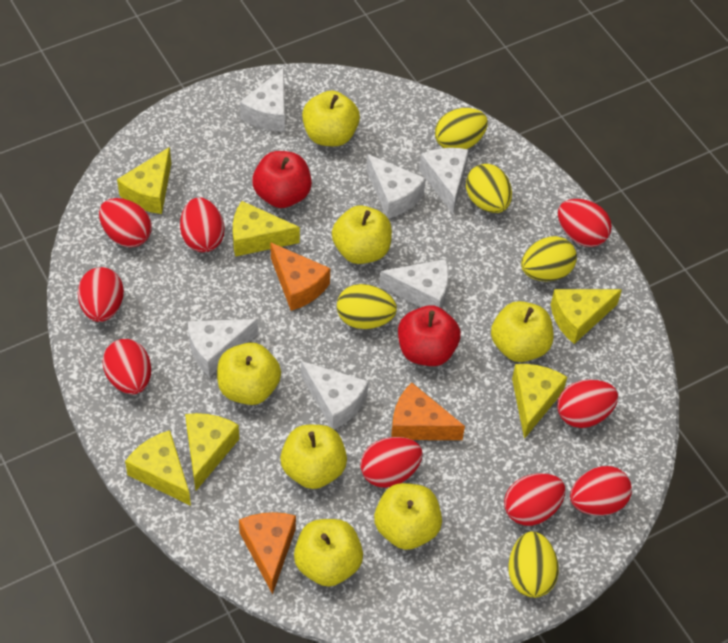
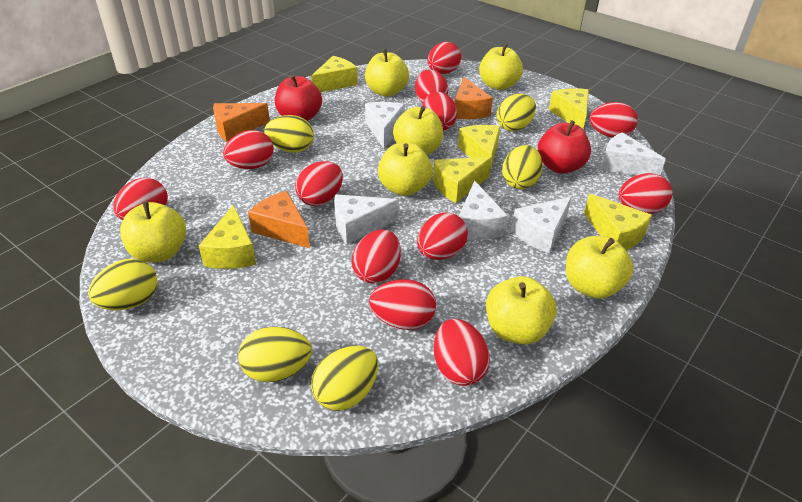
red egg: 9 -> 12
white cheese: 6 -> 5
yellow egg: 5 -> 6

